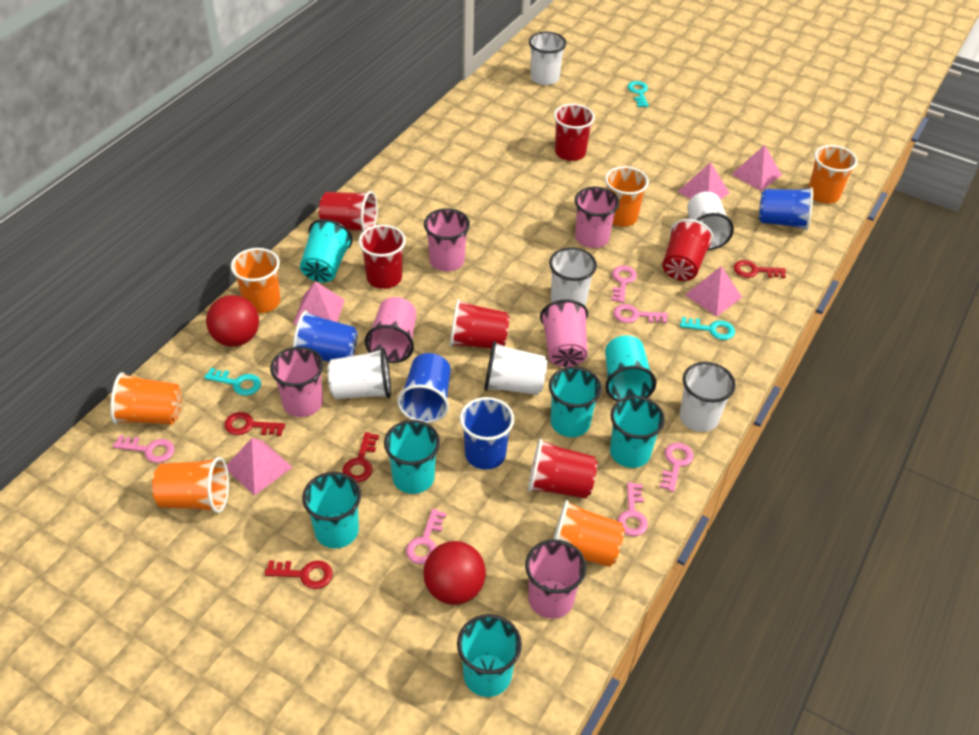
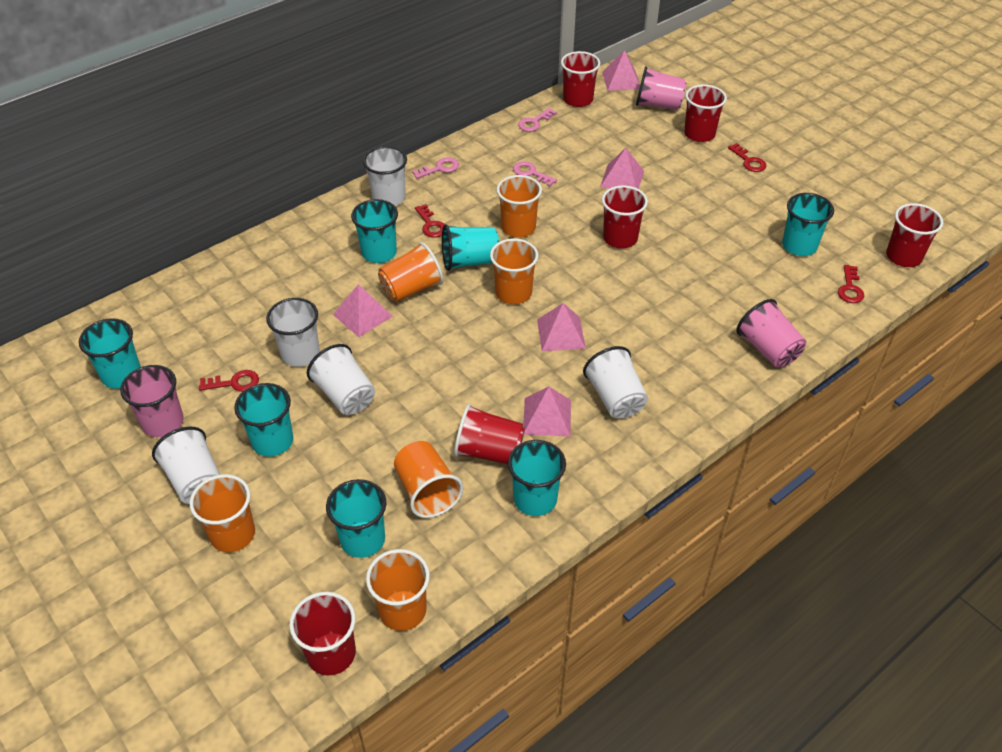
blue cup: 4 -> 0
pink cup: 6 -> 3
pink key: 6 -> 3
red ball: 2 -> 0
turquoise key: 3 -> 0
white cup: 6 -> 5

